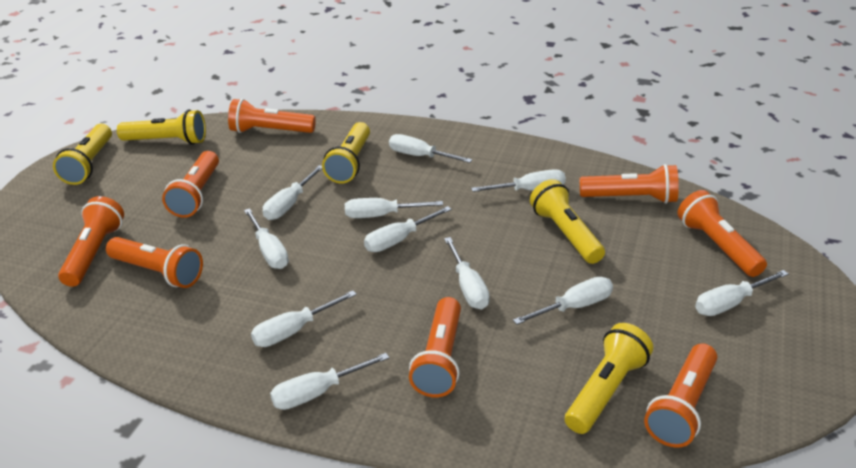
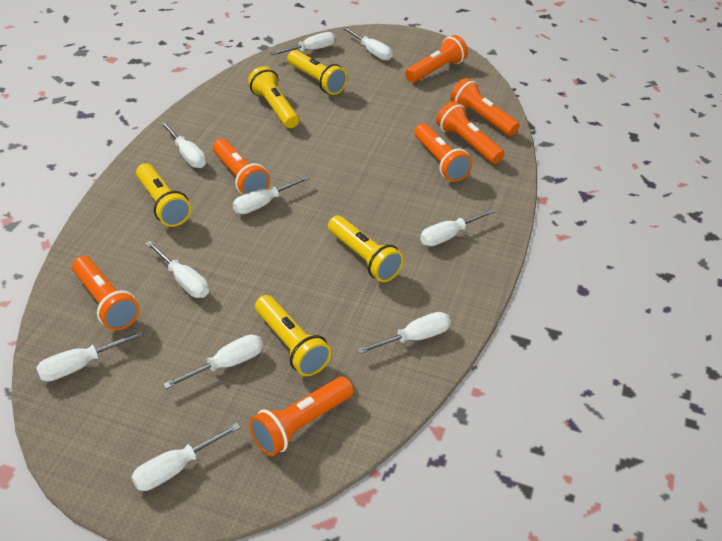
orange flashlight: 8 -> 7
white screwdriver: 11 -> 10

